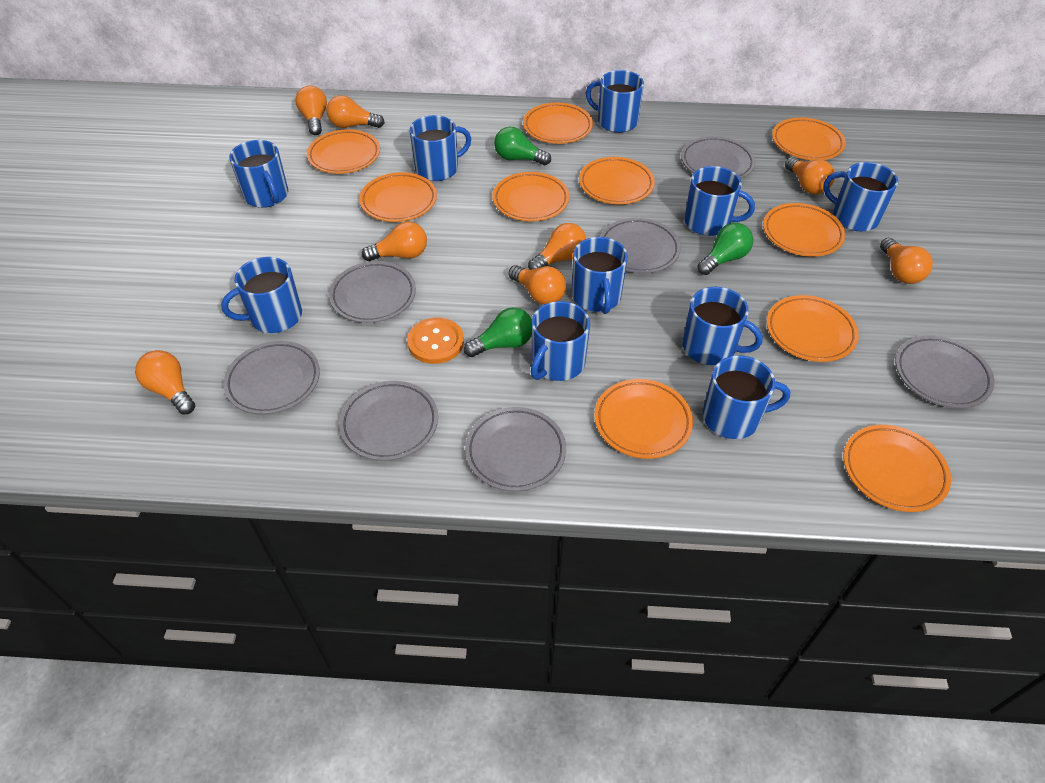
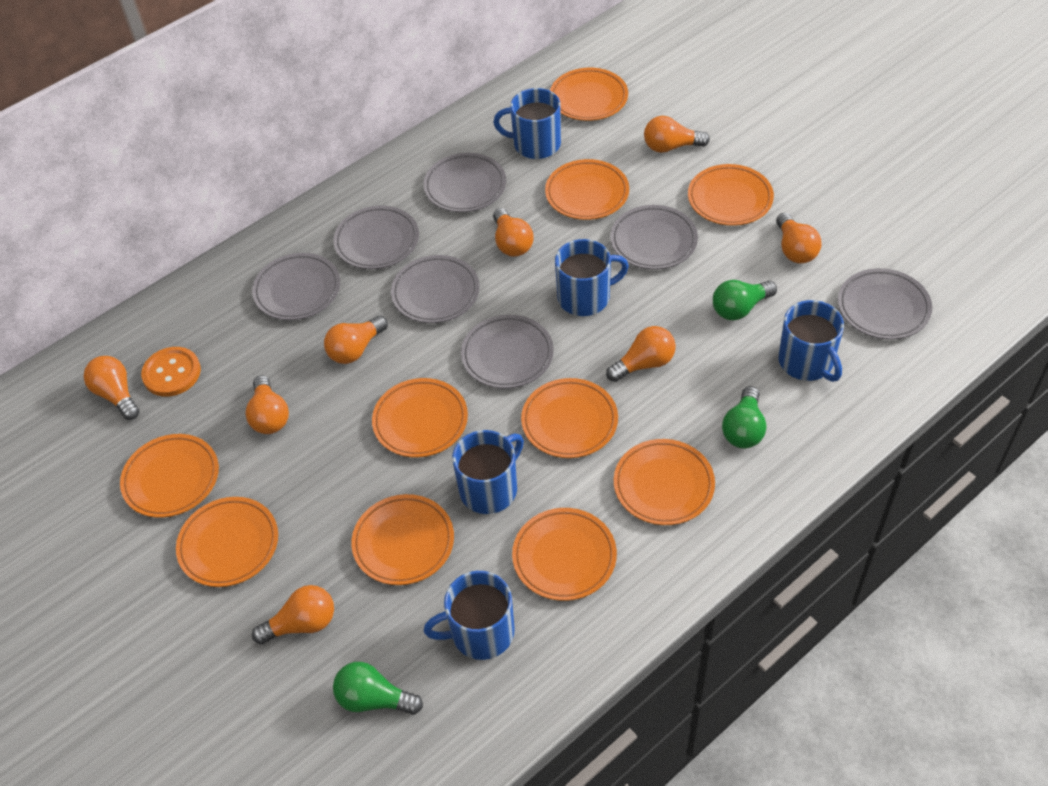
blue mug: 10 -> 5

